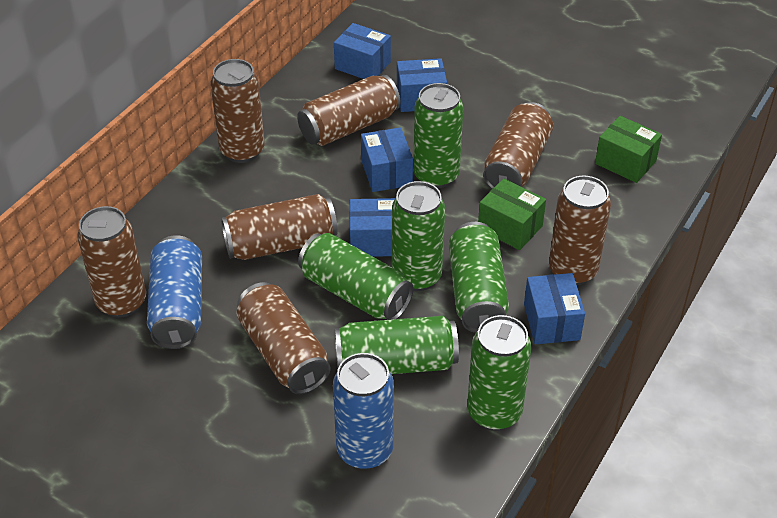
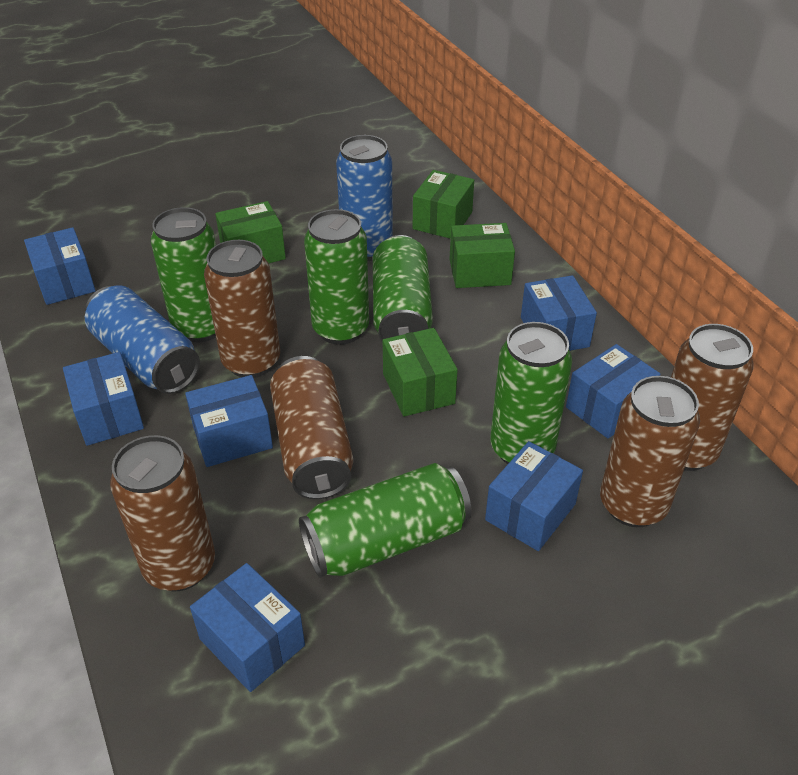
blue box: 5 -> 7
brown can: 7 -> 5
green box: 2 -> 4
green can: 6 -> 5

